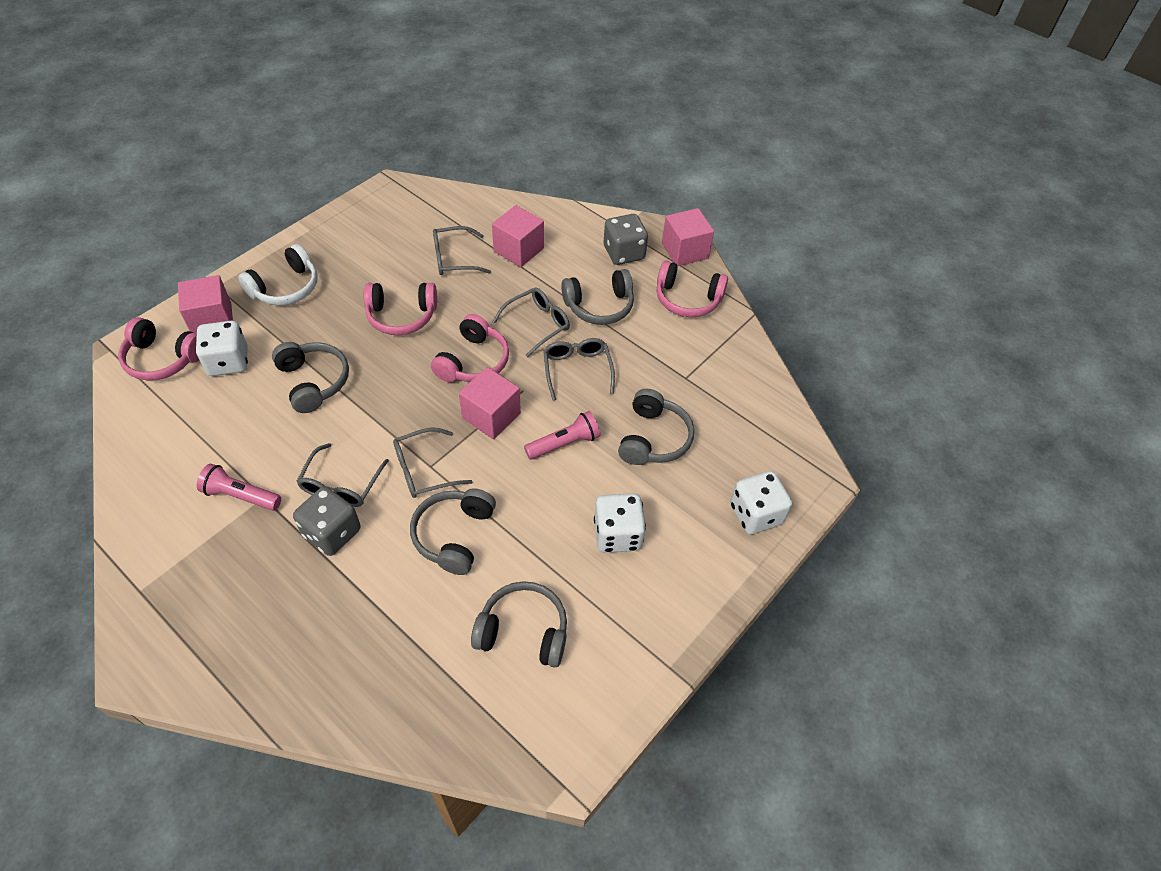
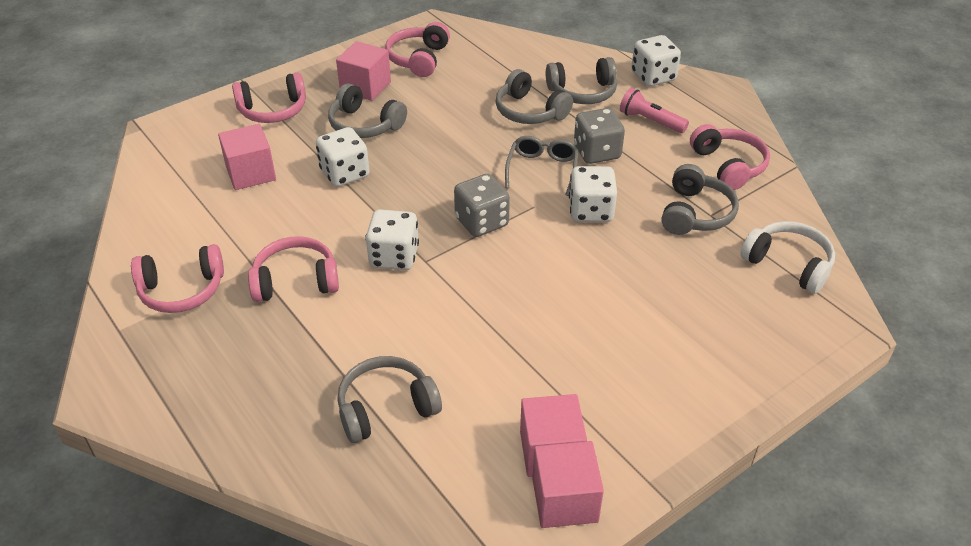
grey glasses: 5 -> 1
pink flashlight: 2 -> 1
pink headphones: 4 -> 5
white dice: 3 -> 4

